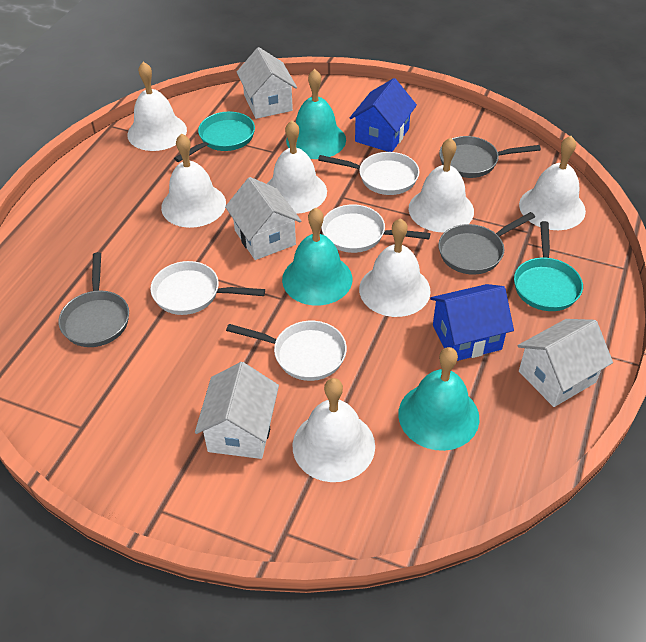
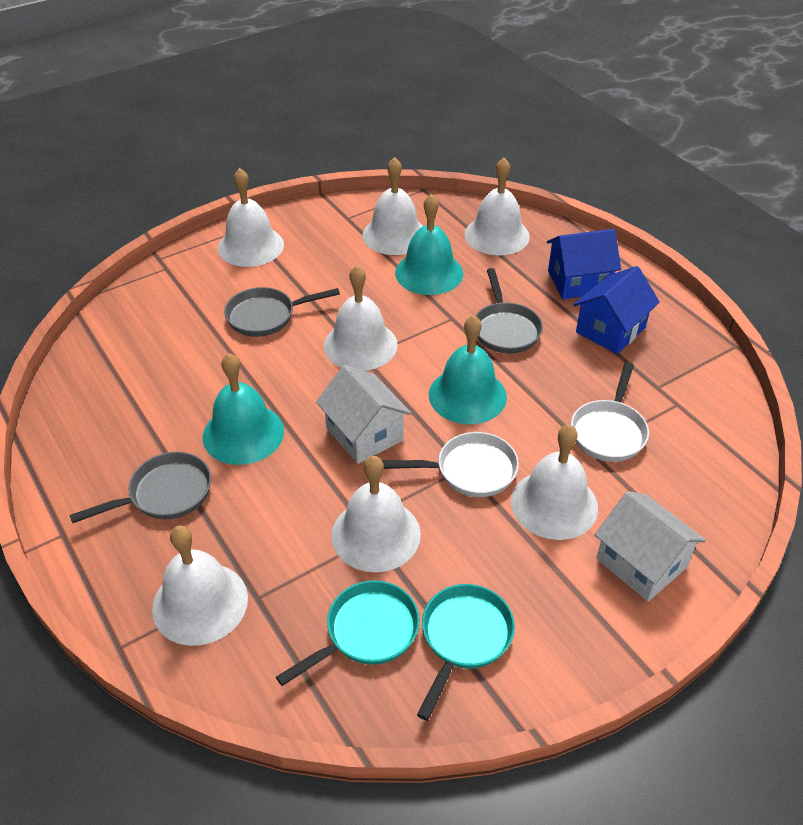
white house: 4 -> 2
white pan: 4 -> 2

